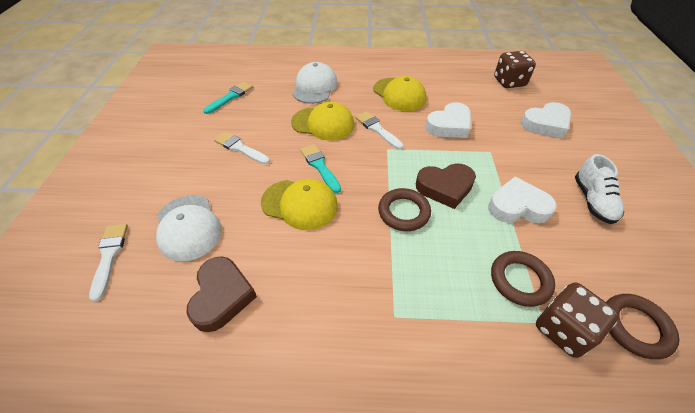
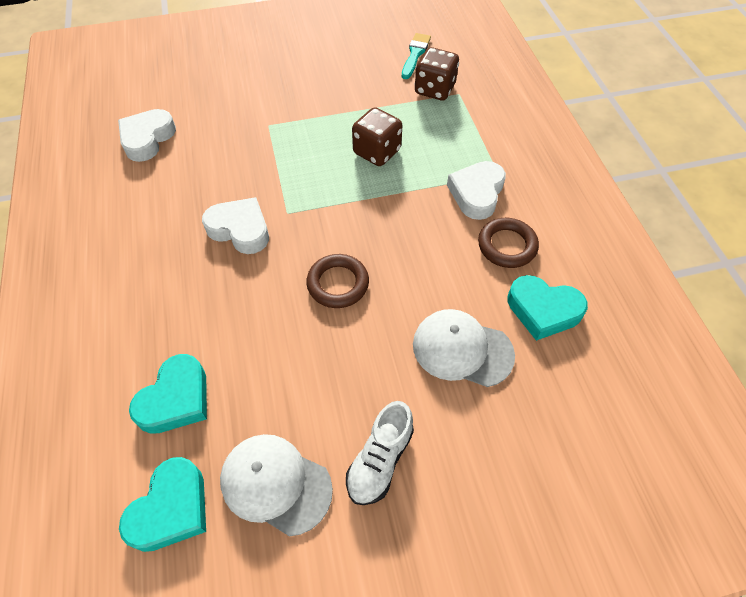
brown heart: 2 -> 0
brown ring: 3 -> 2
turquoise brush: 2 -> 1
turquoise heart: 0 -> 3
white brush: 3 -> 0
yellow cap: 3 -> 0

